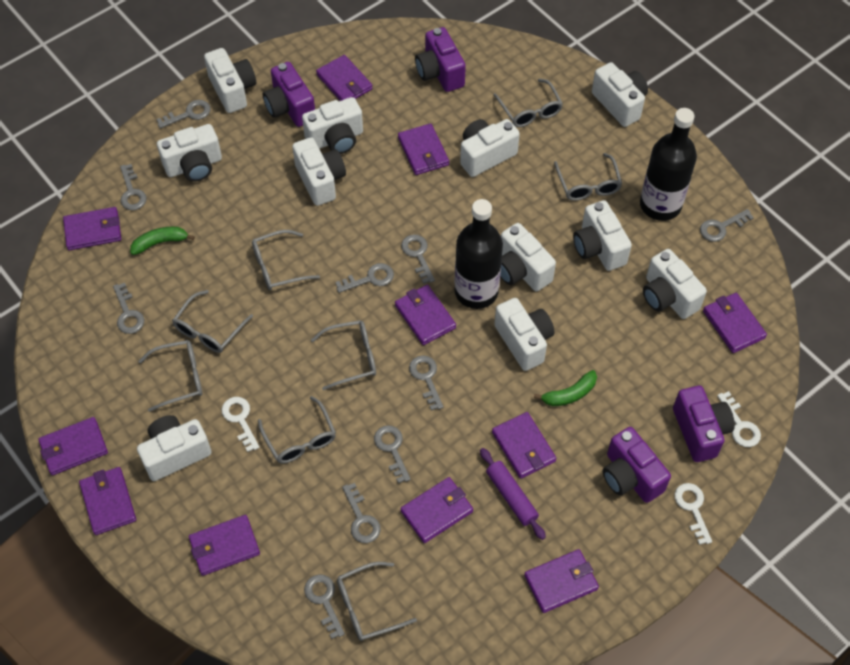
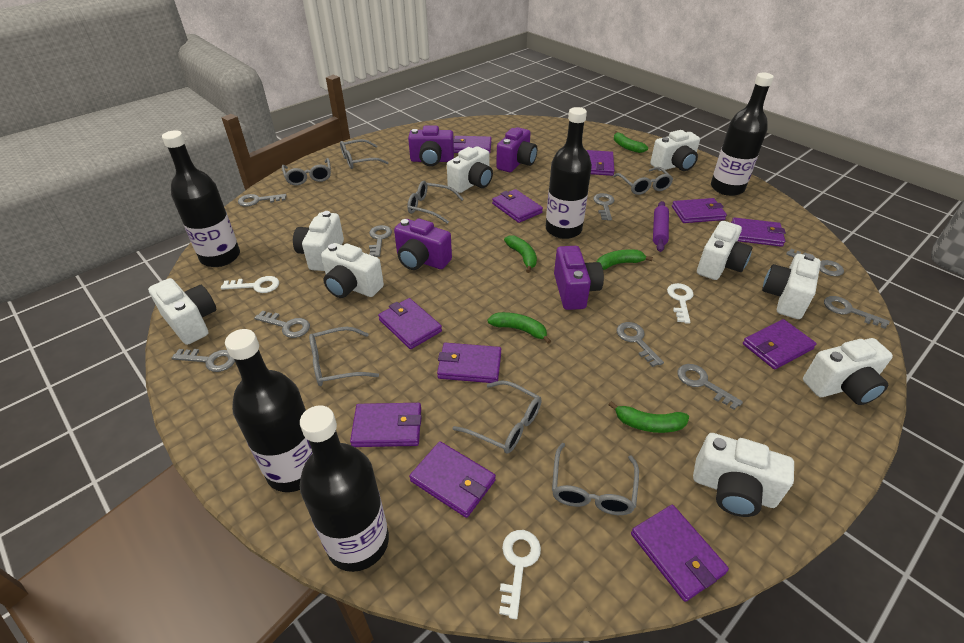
black bottle: 2 -> 5
green banana: 2 -> 5
grey glasses: 8 -> 7
grey key: 10 -> 9
white camera: 11 -> 9

